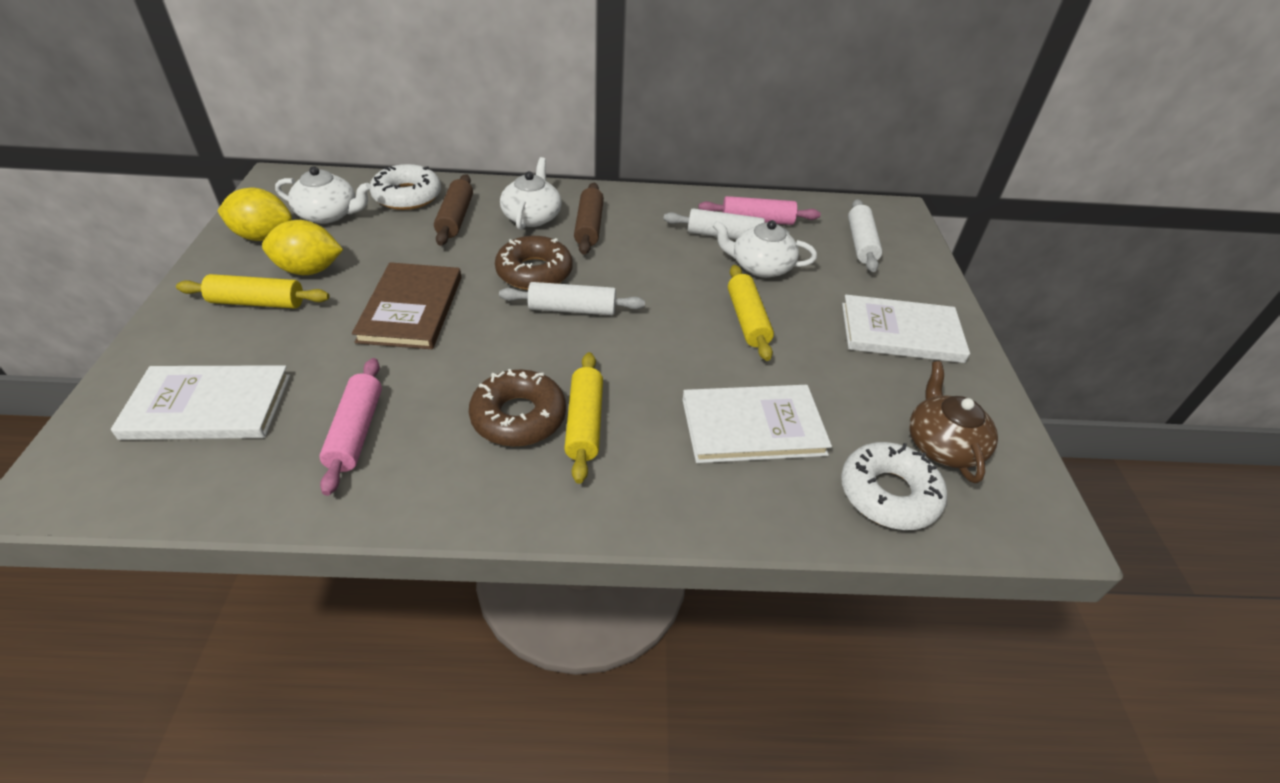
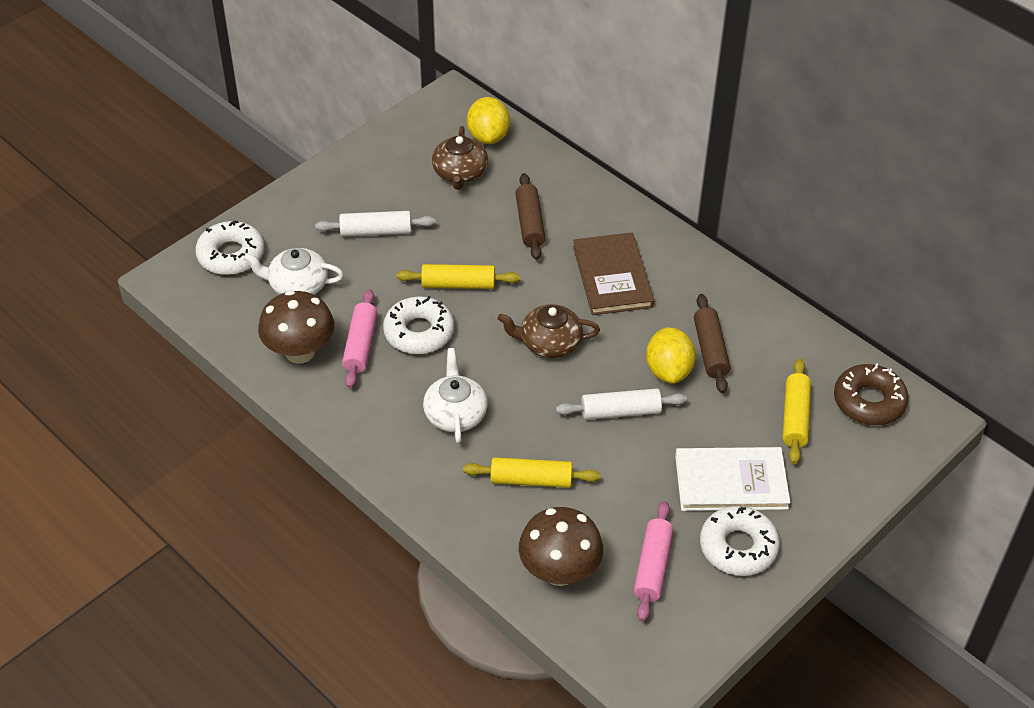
brown donut: 2 -> 1
brown mushroom: 0 -> 2
brown teapot: 1 -> 2
white book: 3 -> 1
white donut: 2 -> 3
white rolling pin: 3 -> 2
white teapot: 3 -> 2

